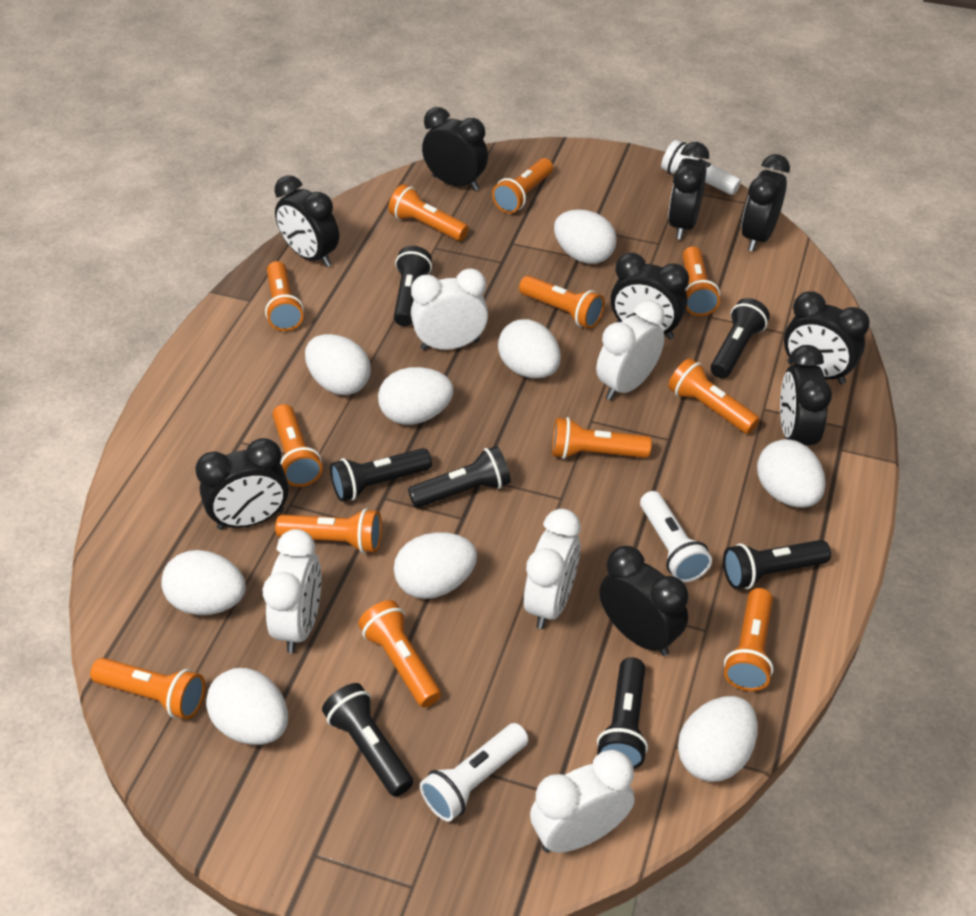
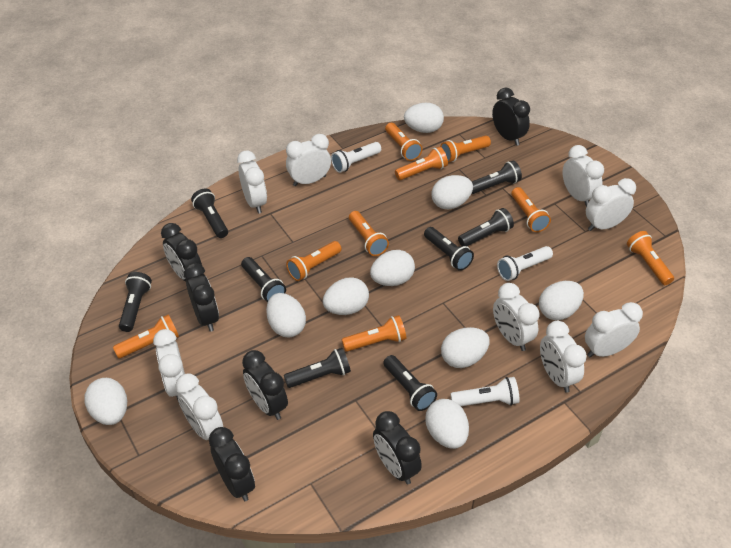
black clock: 9 -> 6
black flashlight: 7 -> 8
orange flashlight: 12 -> 9
white clock: 5 -> 9

